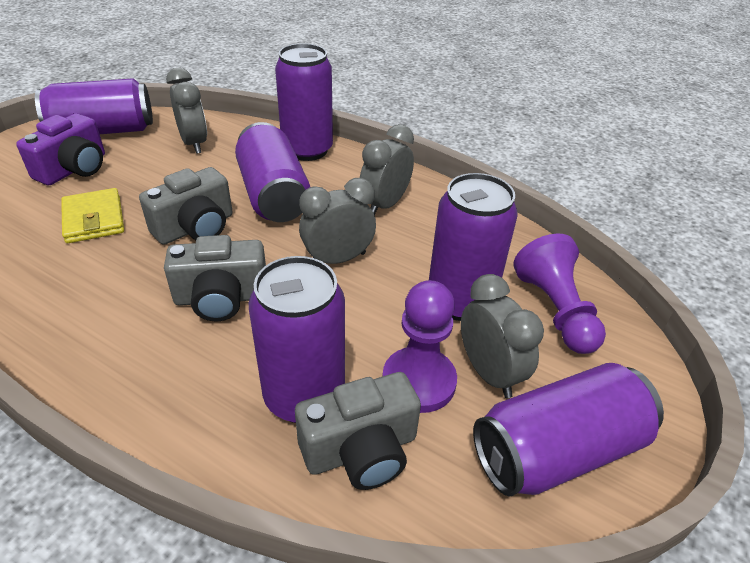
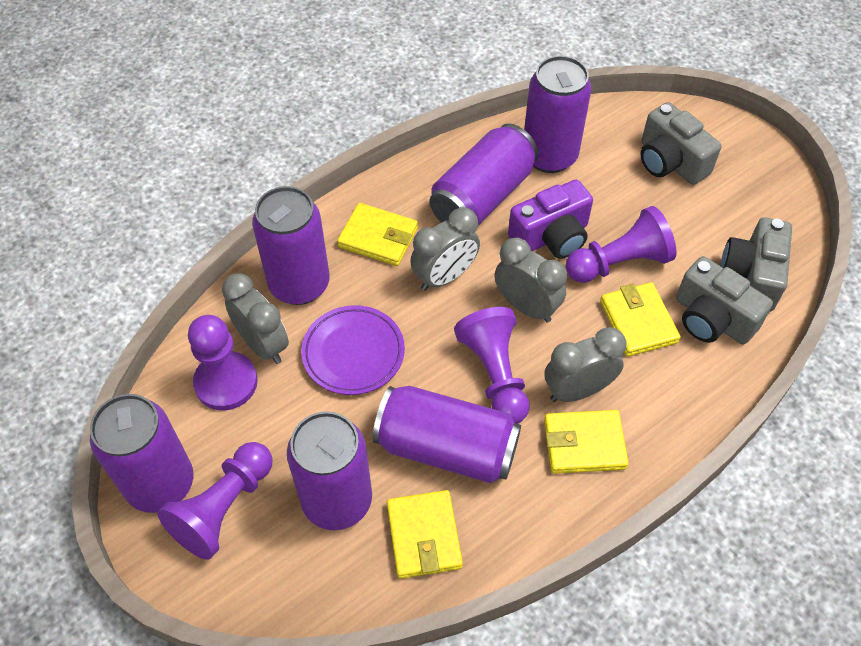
purple pawn: 2 -> 4
purple plate: 0 -> 1
yellow wallet: 1 -> 4

